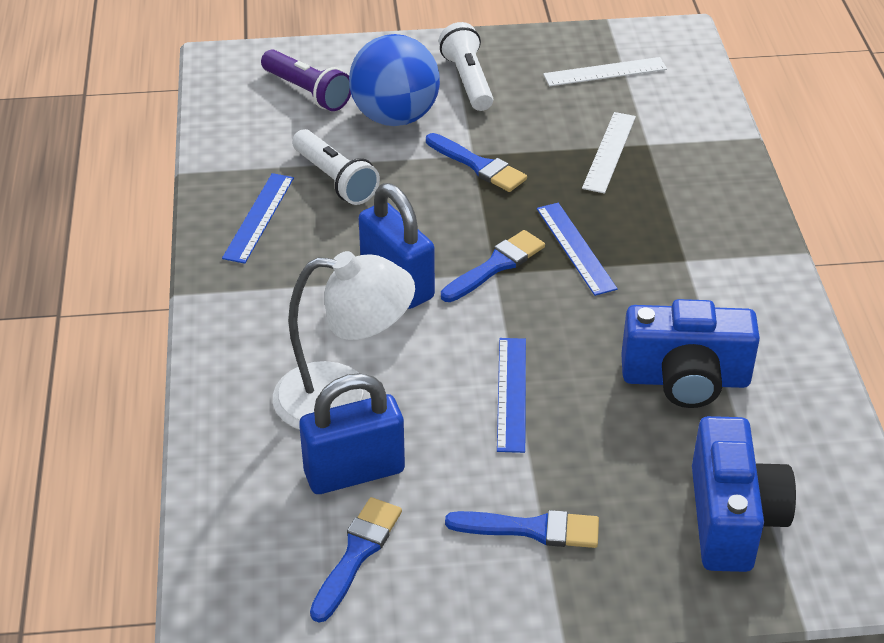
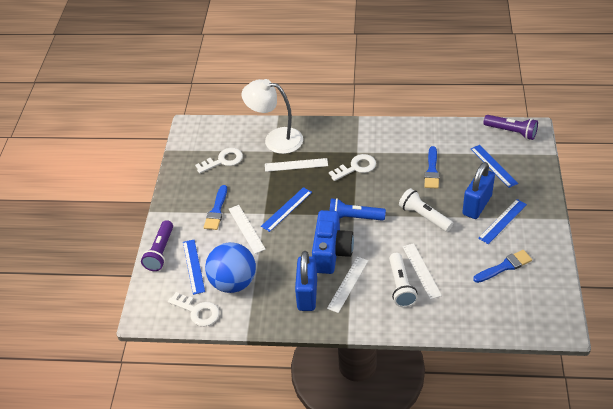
blue brush: 4 -> 3
blue camera: 2 -> 1
blue flashlight: 0 -> 1
blue ruler: 3 -> 4
purple flashlight: 1 -> 2
white key: 0 -> 3
white ruler: 2 -> 4

